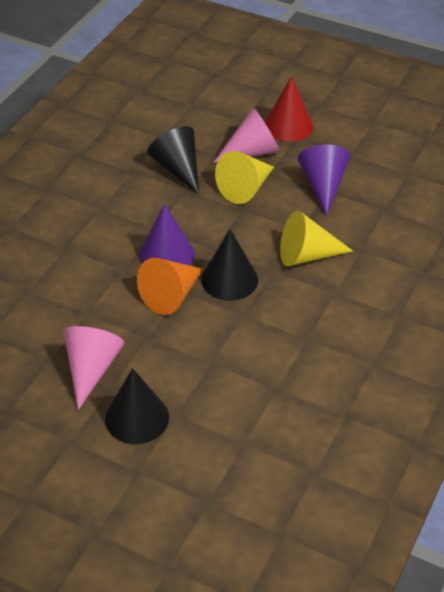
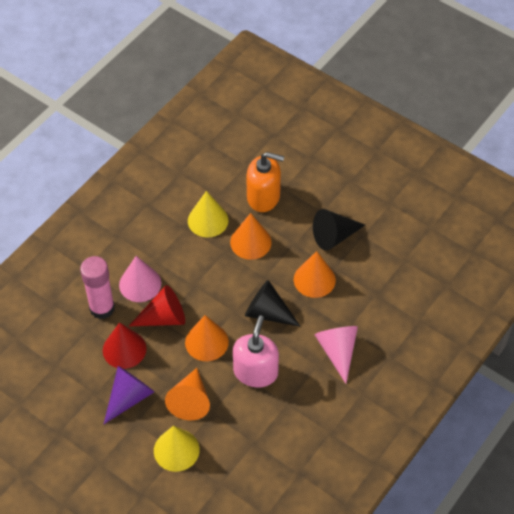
black cone: 3 -> 2
orange cone: 1 -> 4
orange soap dispenser: 0 -> 1
pink glue stick: 0 -> 1
pink soap dispenser: 0 -> 1
purple cone: 2 -> 1
red cone: 1 -> 2

